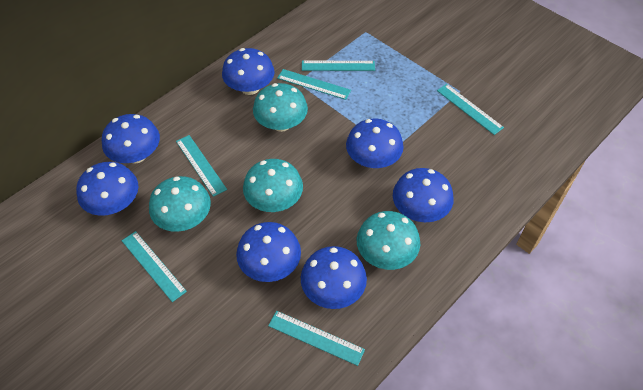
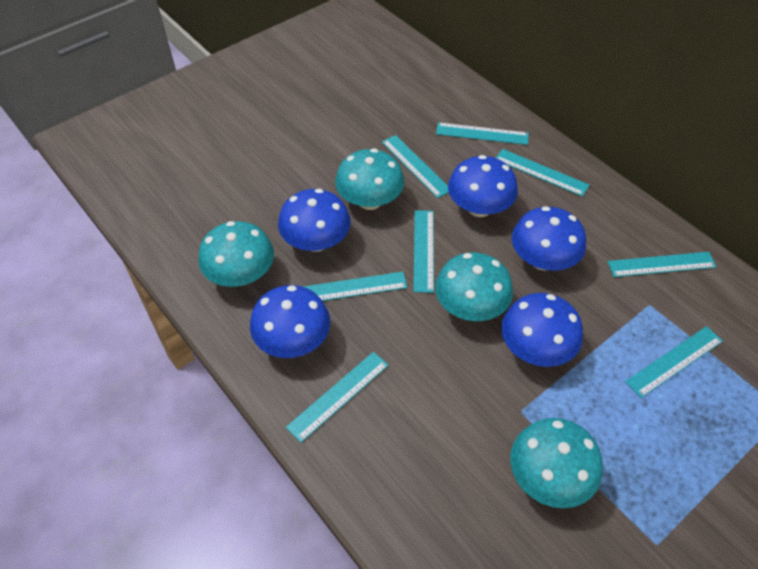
blue mushroom: 7 -> 5
turquoise ruler: 6 -> 8

